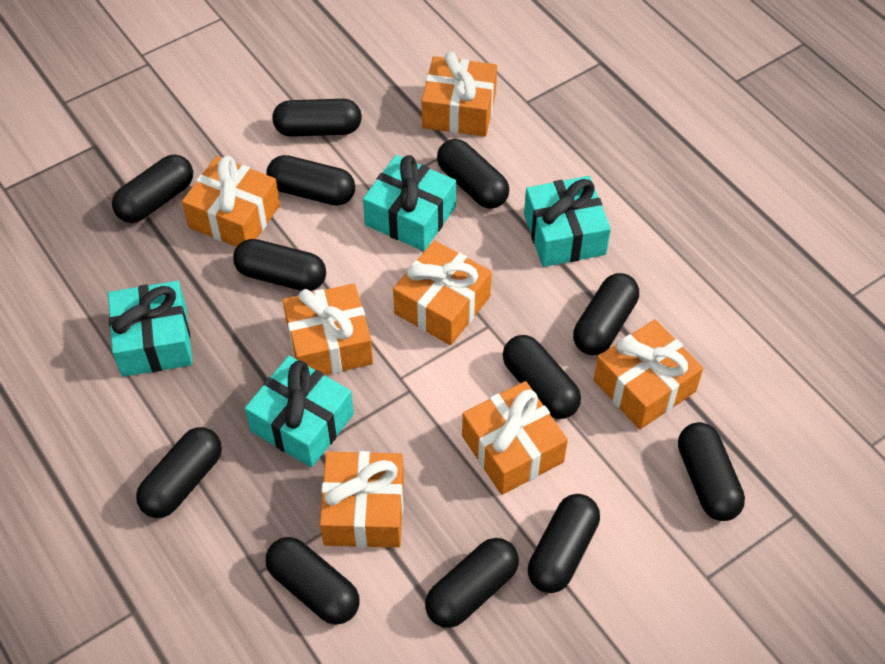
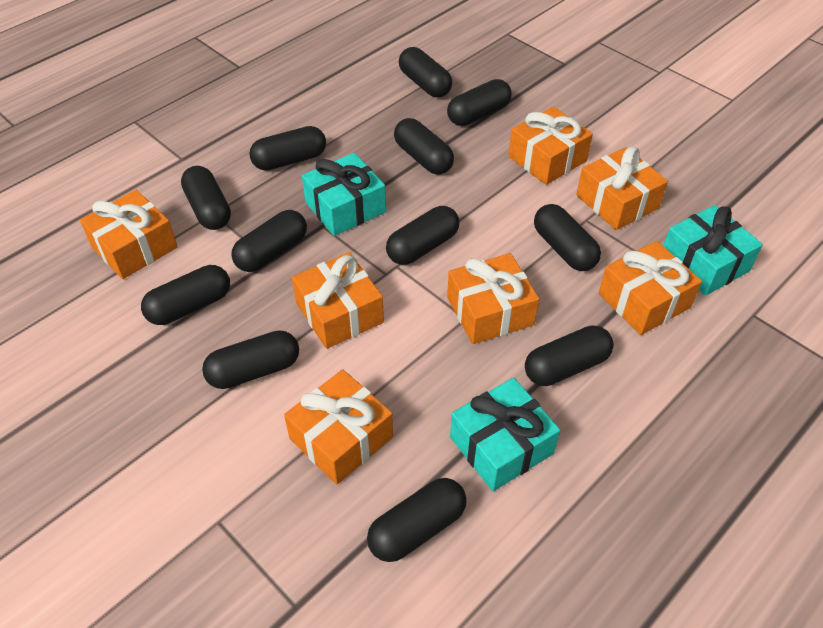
turquoise gift: 4 -> 3

